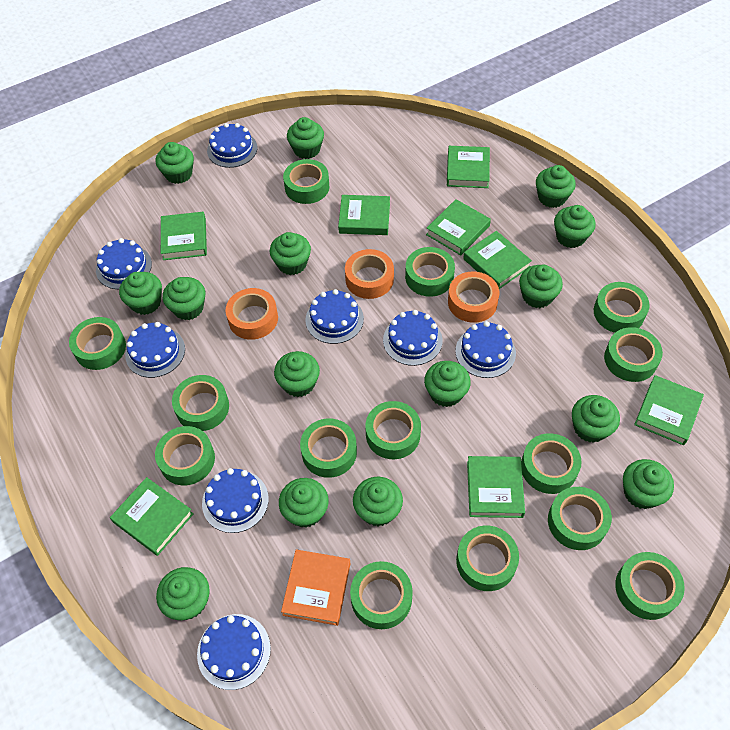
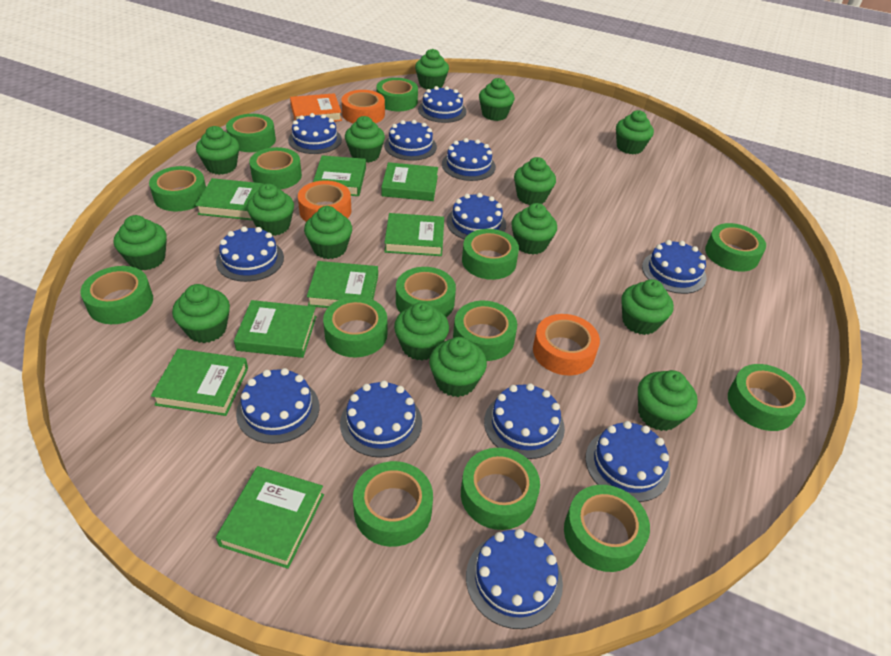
blue cake: 8 -> 12

